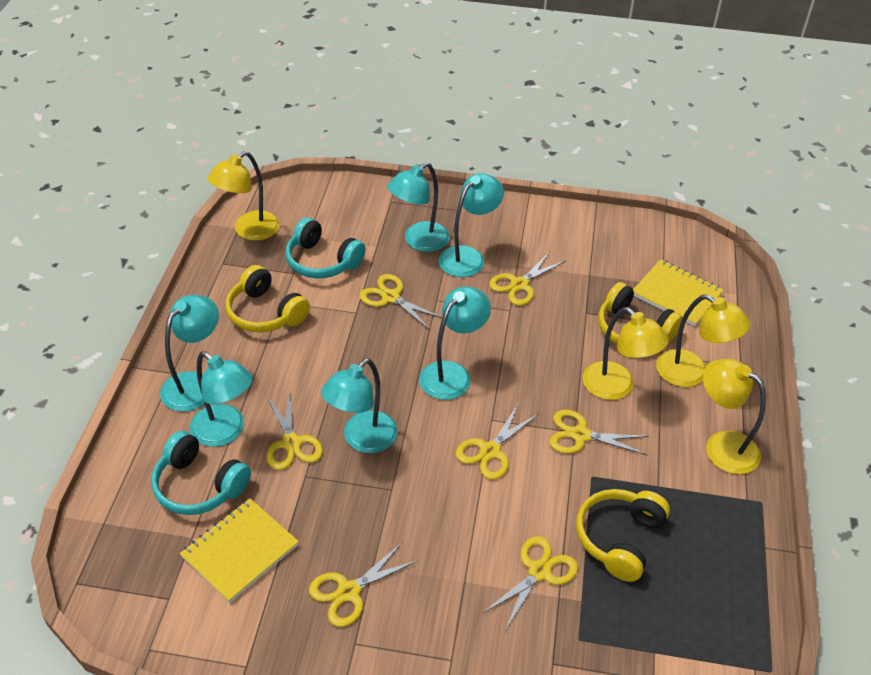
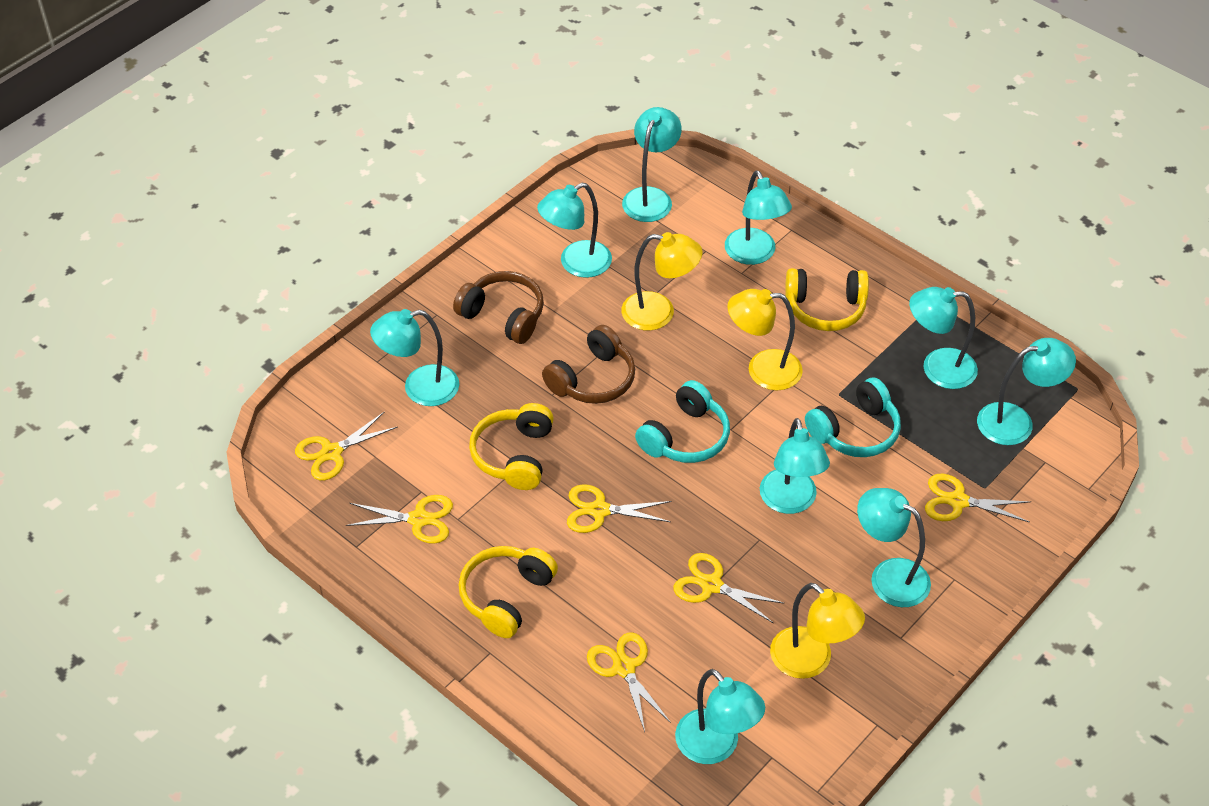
brown headphones: 0 -> 2
turquoise lamp: 6 -> 9
yellow lamp: 4 -> 3
yellow notebook: 2 -> 0
yellow scissors: 7 -> 6

